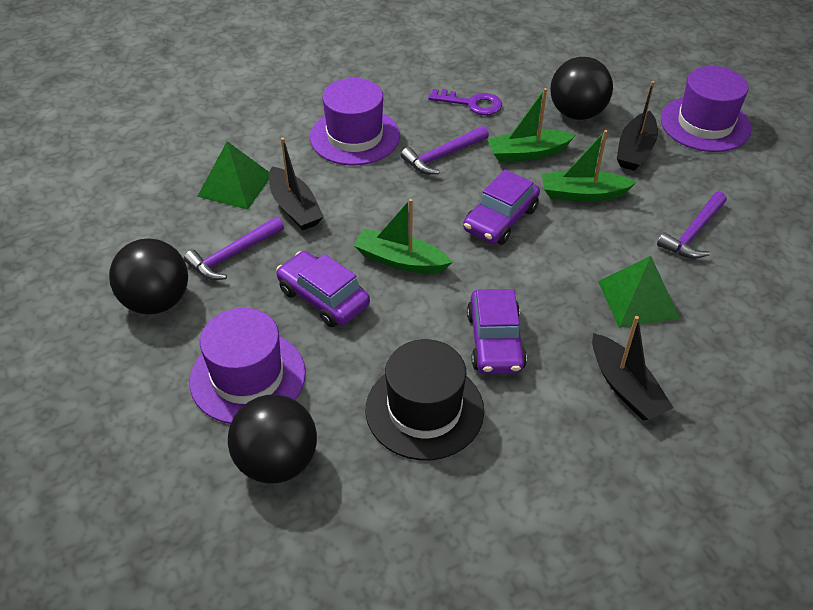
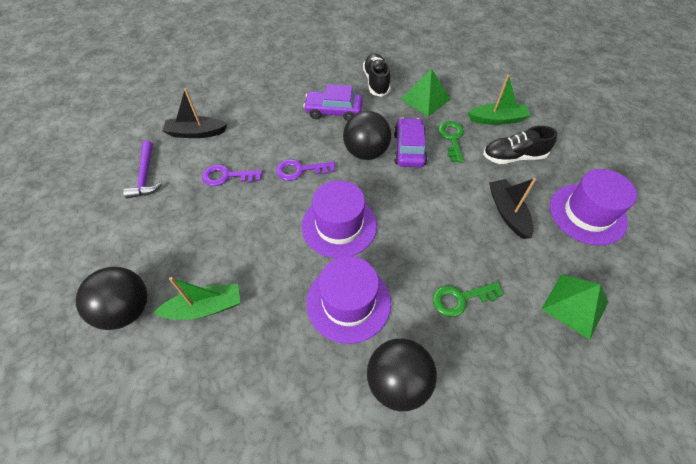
black boat: 3 -> 2
black hat: 1 -> 0
black shoe: 0 -> 2
green boat: 3 -> 2
green key: 0 -> 2
purple car: 3 -> 2
purple hammer: 3 -> 1
purple key: 1 -> 2

